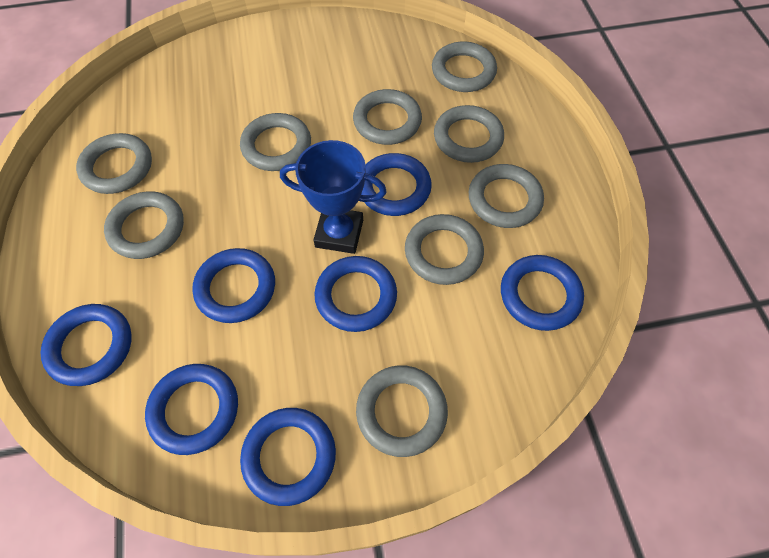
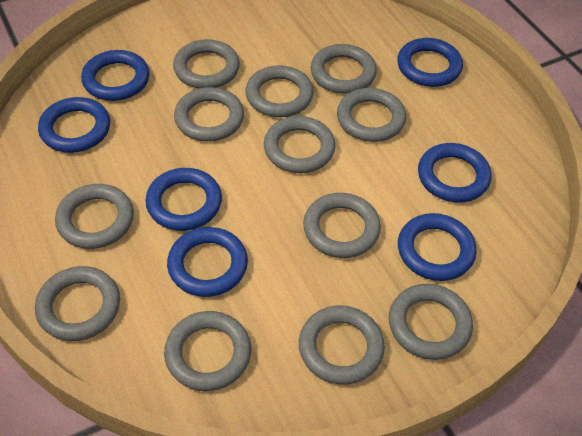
blue trophy: 1 -> 0
grey ring: 9 -> 12

